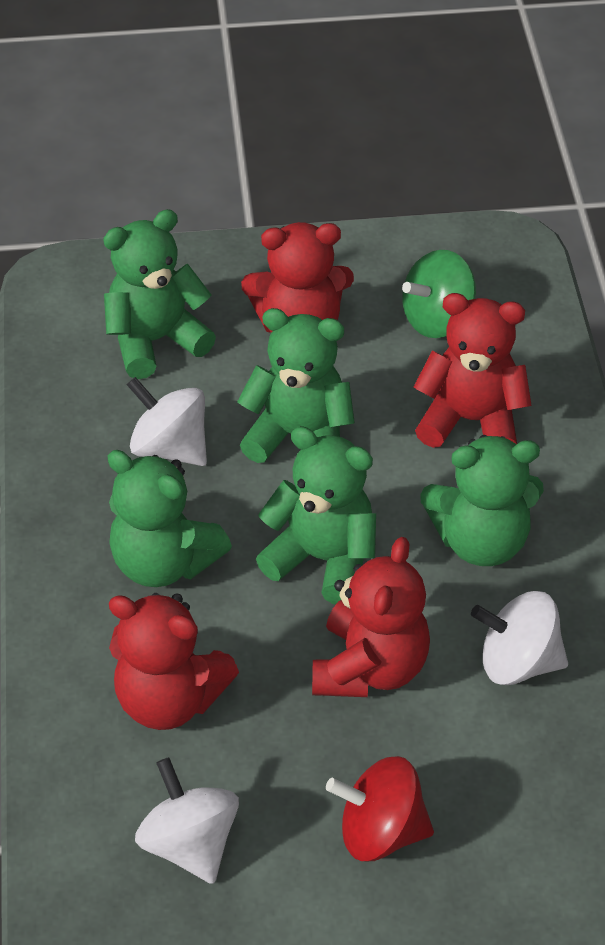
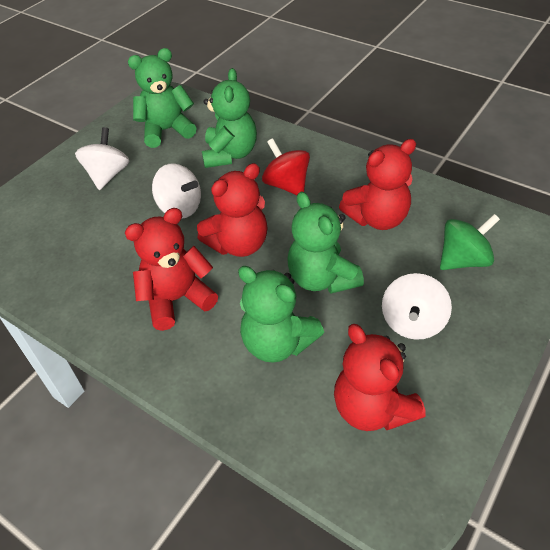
green teddy bear: 5 -> 4

